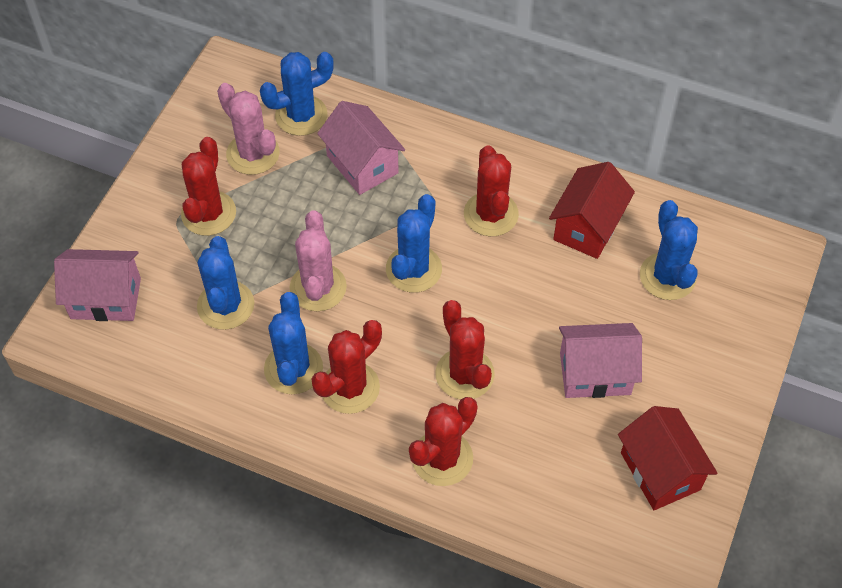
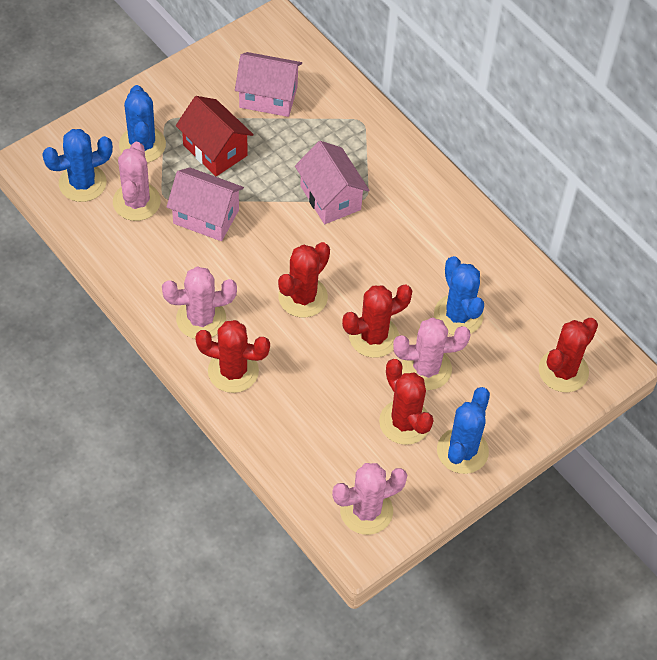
blue cactus: 5 -> 4
pink cactus: 2 -> 4
red house: 2 -> 1

